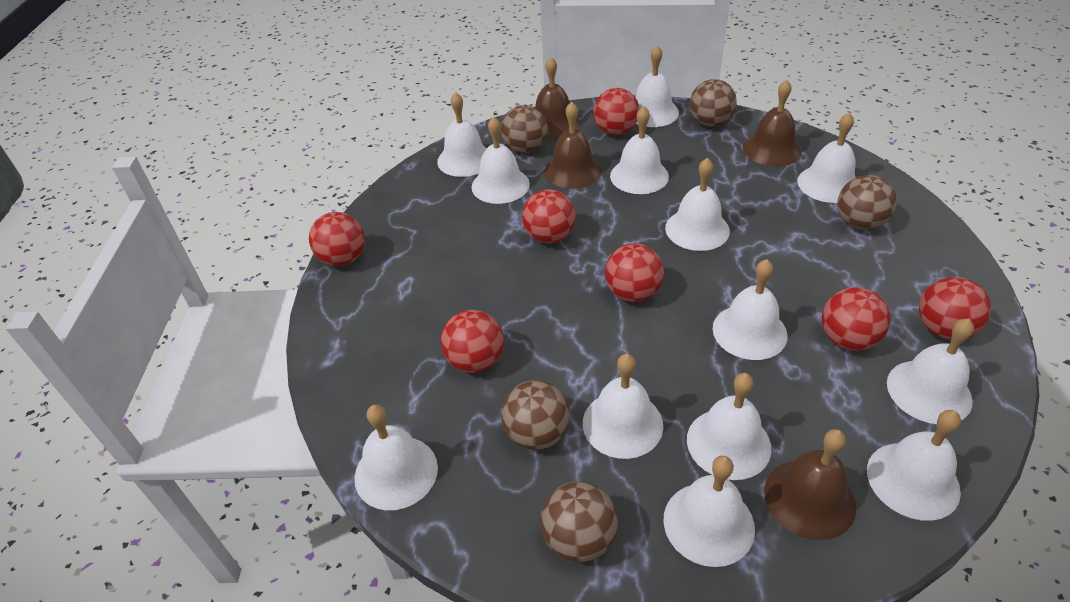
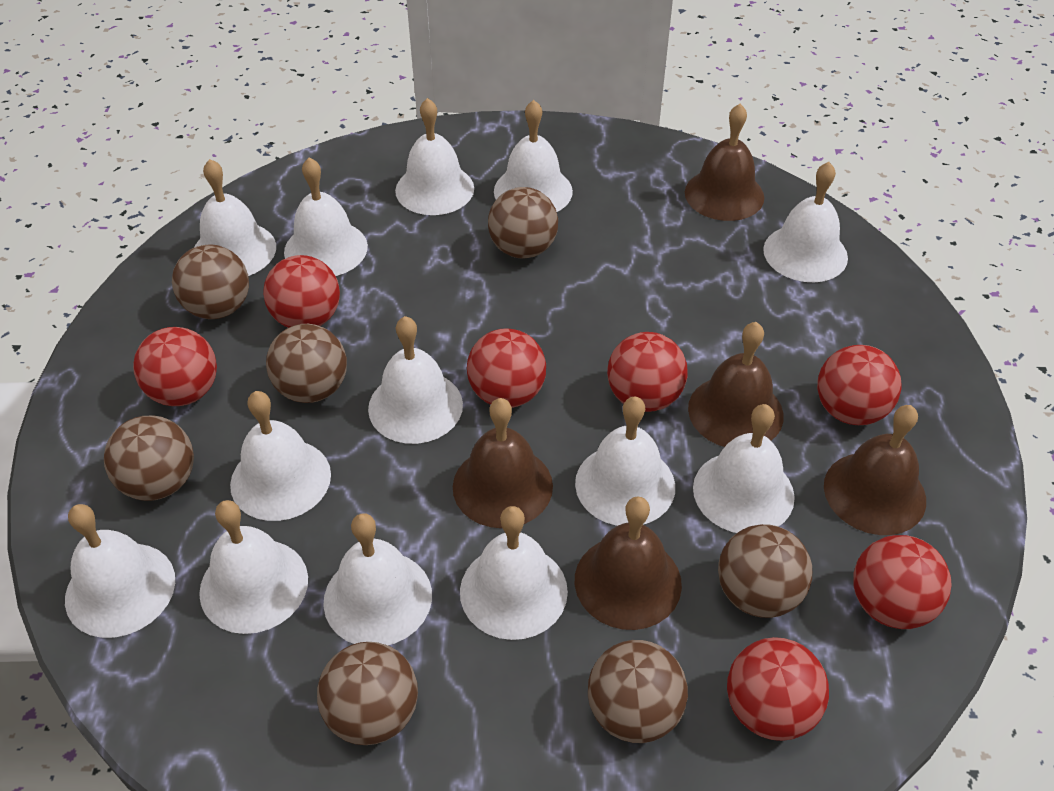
brown ball: 5 -> 7
brown bell: 4 -> 5

